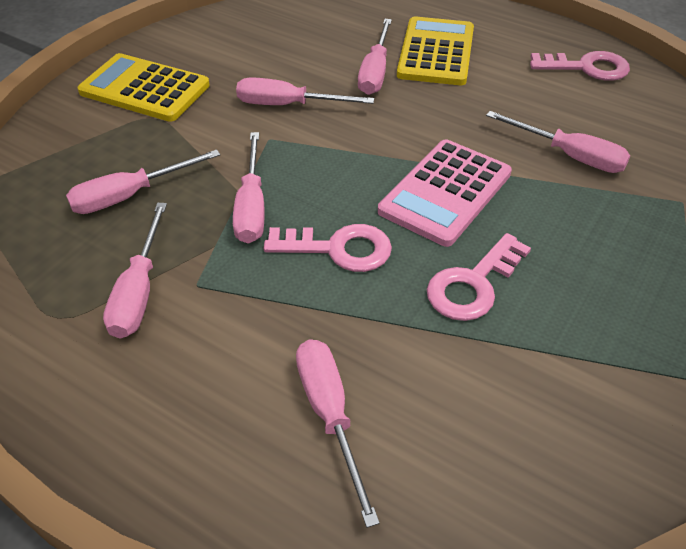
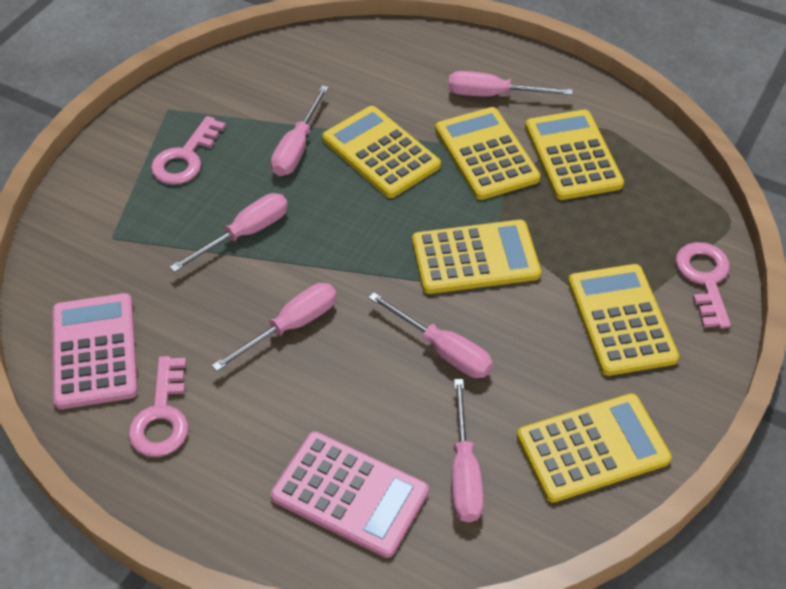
pink calculator: 1 -> 2
pink screwdriver: 7 -> 6
yellow calculator: 2 -> 6

